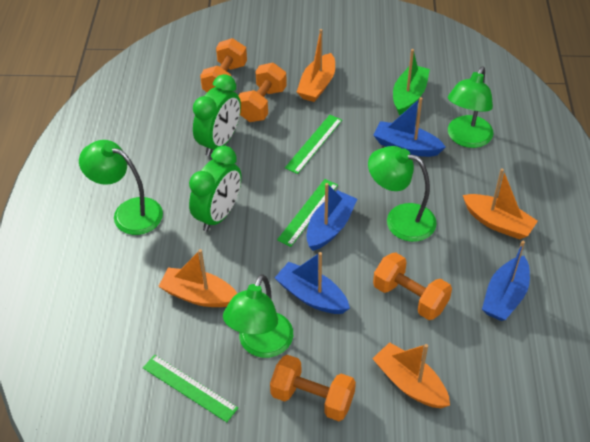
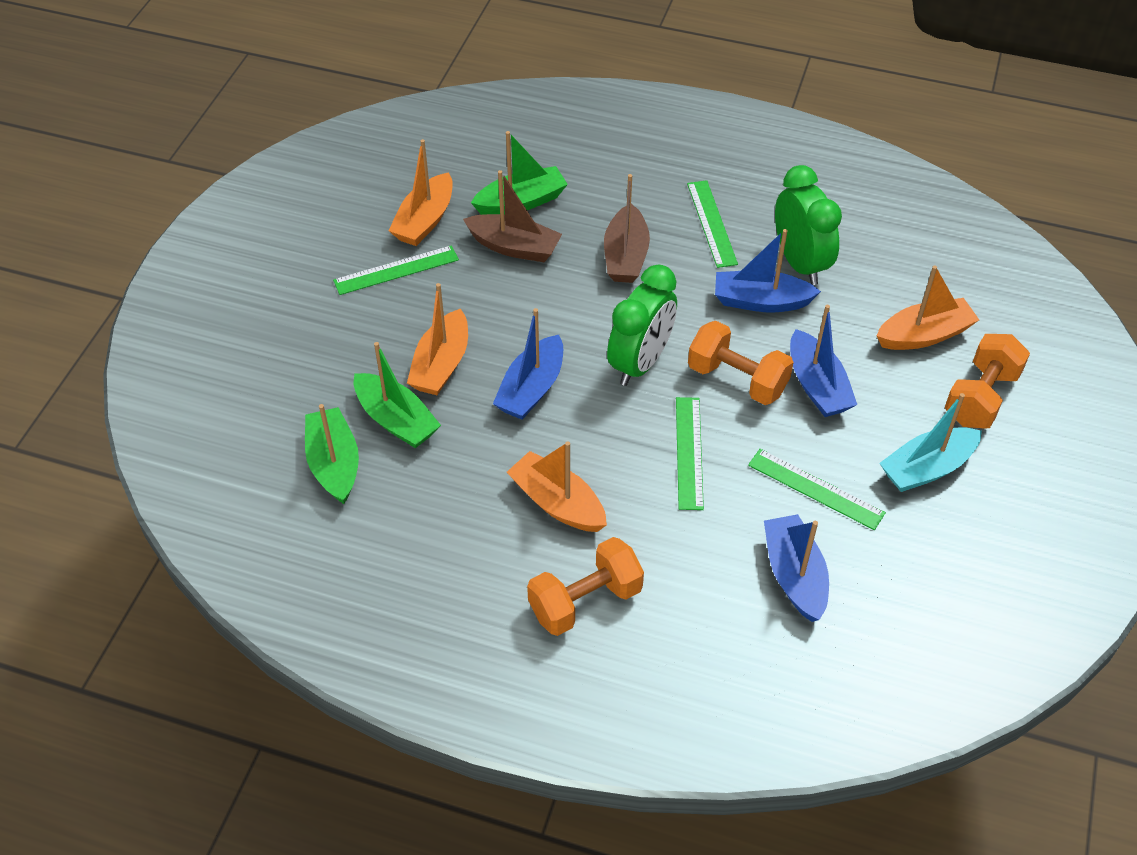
brown boat: 0 -> 2
green boat: 1 -> 3
green lamp: 4 -> 0
green ruler: 3 -> 4
orange dumbbell: 4 -> 3
turquoise boat: 0 -> 1

